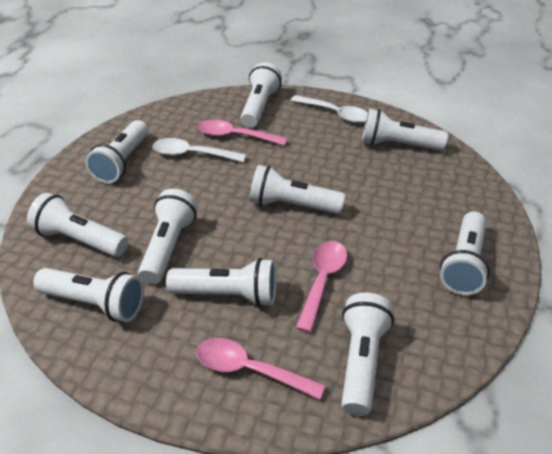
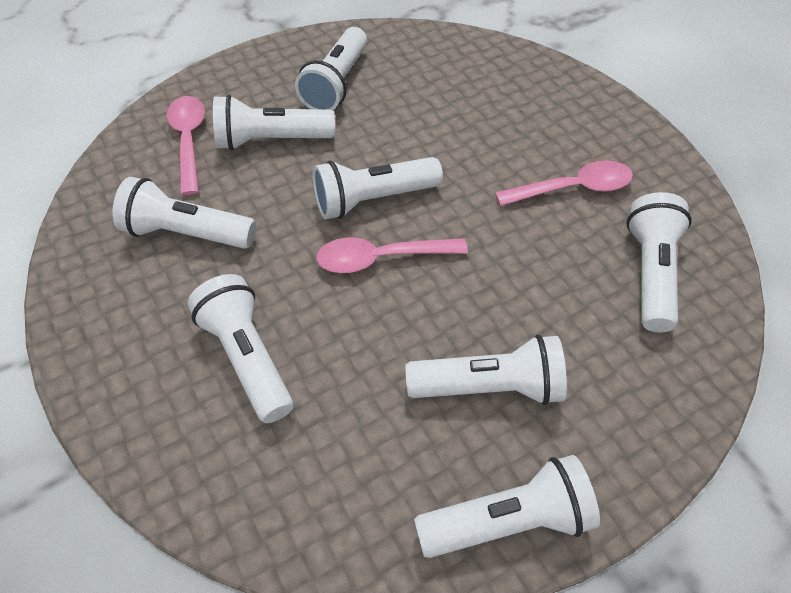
white flashlight: 10 -> 8
white spoon: 2 -> 0

